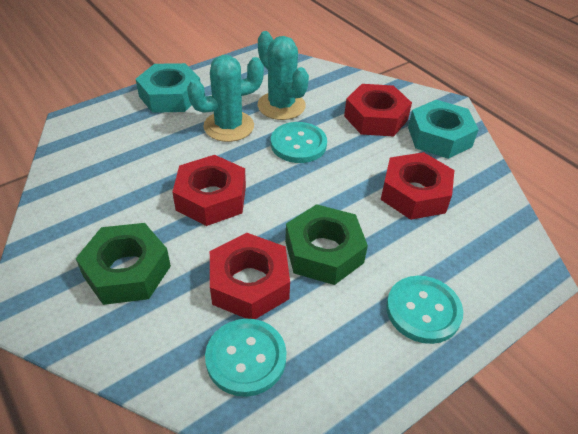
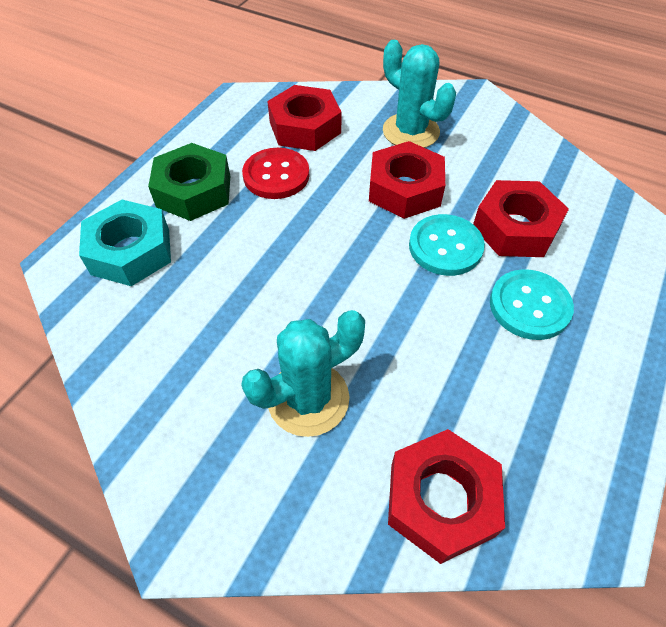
green nut: 2 -> 1
red button: 0 -> 1
turquoise button: 3 -> 2
turquoise nut: 2 -> 1

